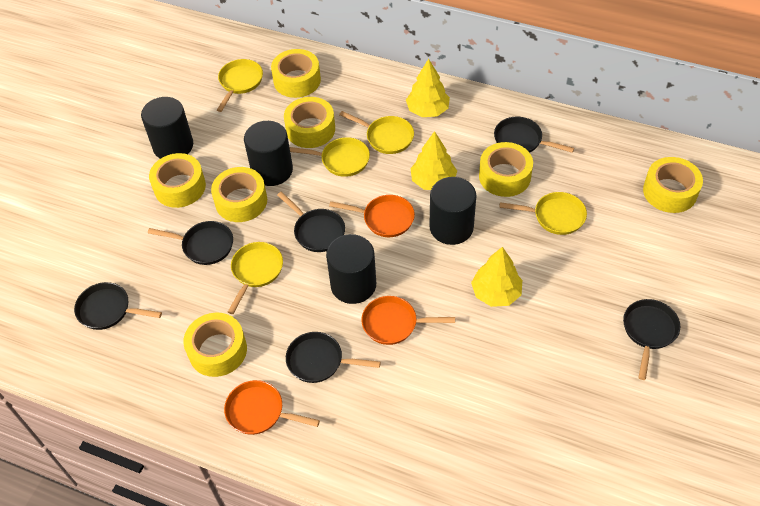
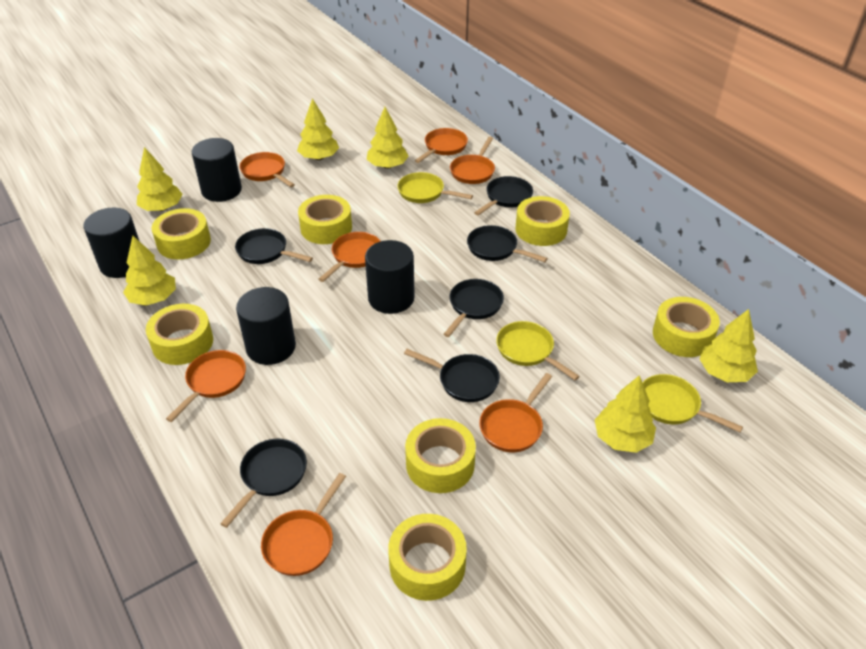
orange pan: 3 -> 7
yellow pan: 5 -> 3
yellow tree: 3 -> 6

